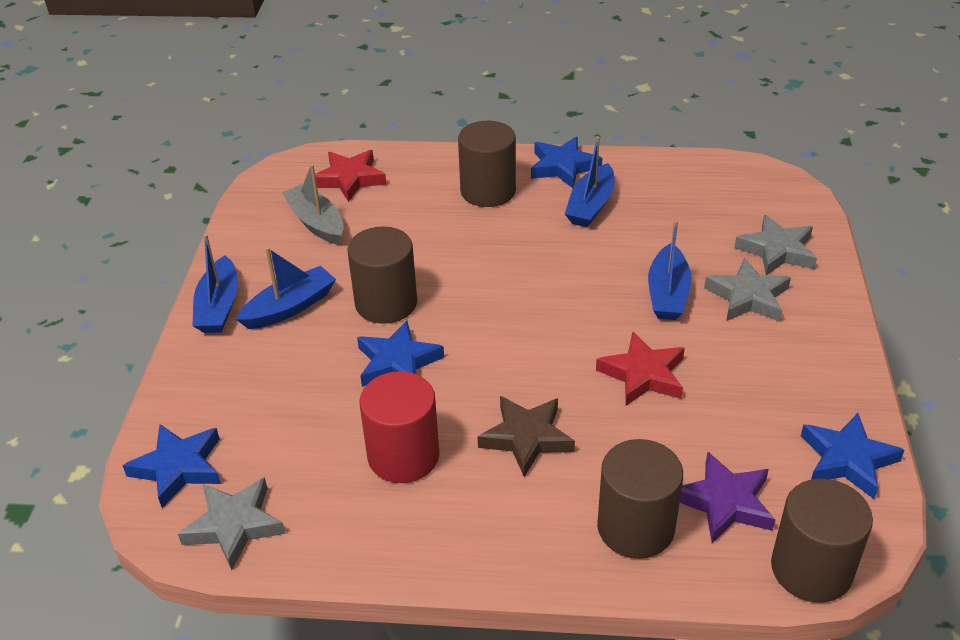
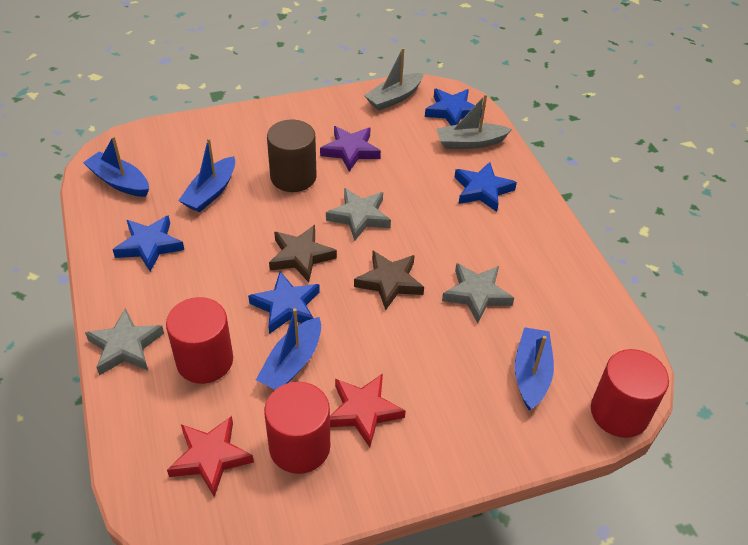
brown cylinder: 4 -> 1
brown star: 1 -> 2
grey boat: 1 -> 2
red cylinder: 1 -> 3

